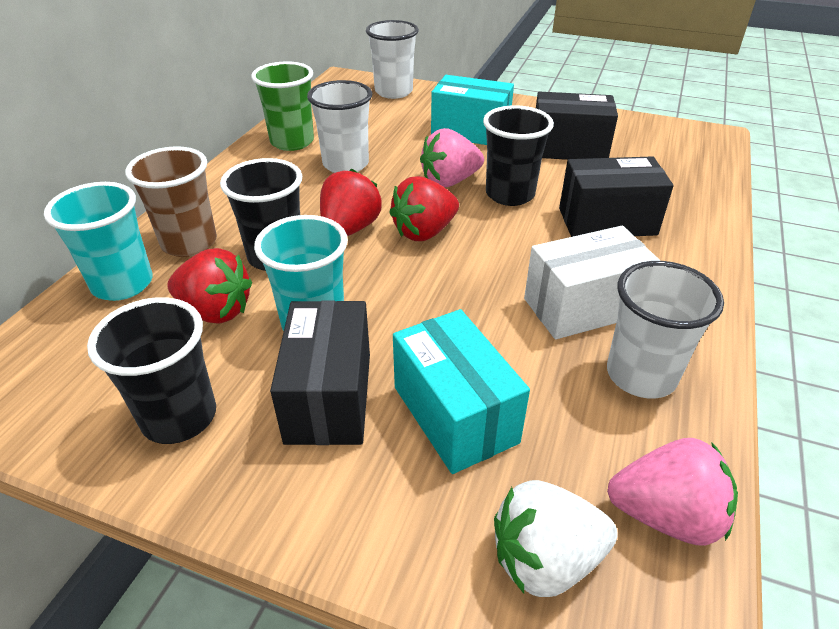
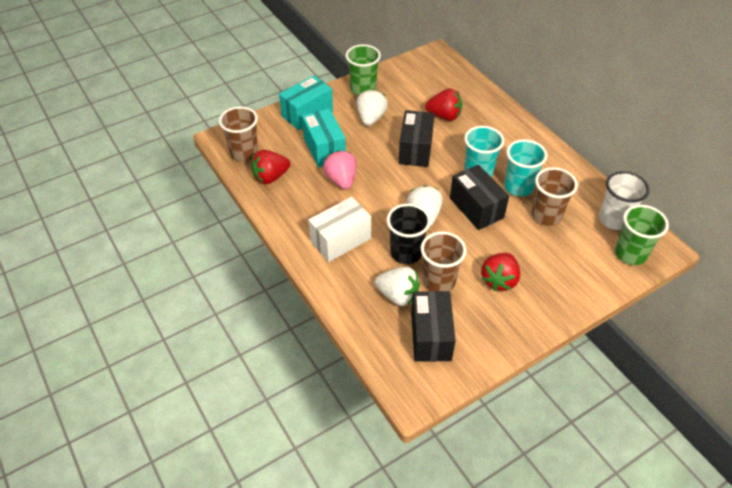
black cup: 3 -> 1
brown cup: 1 -> 3
green cup: 1 -> 2
pink strawberry: 2 -> 1
white cup: 3 -> 1
white strawberry: 1 -> 3

